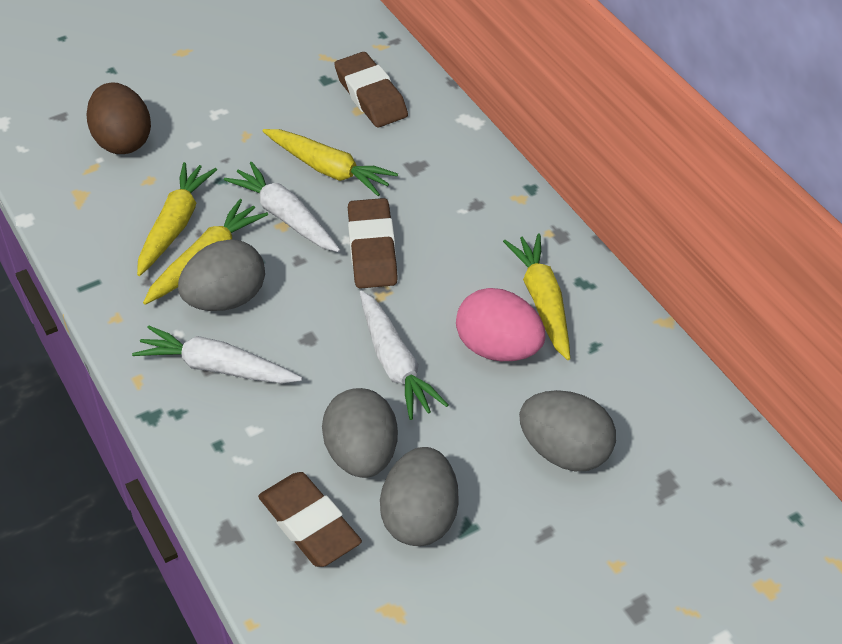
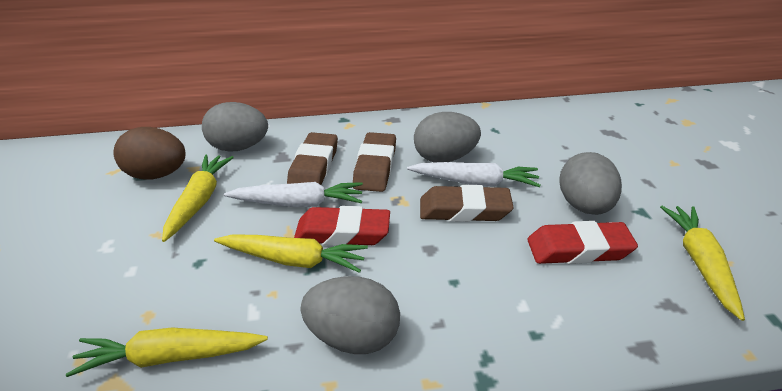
pink egg: 1 -> 0
red eraser: 0 -> 2
white carrot: 3 -> 2

